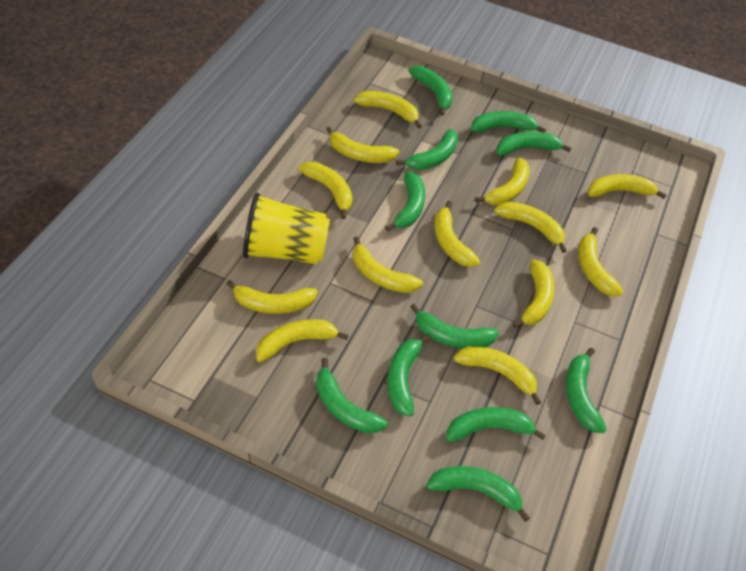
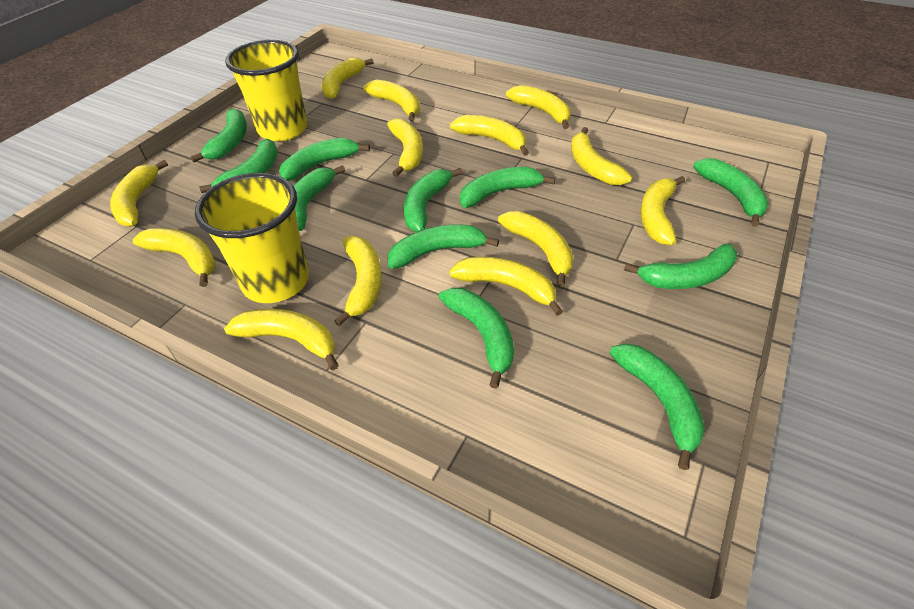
yellow cup: 1 -> 2

